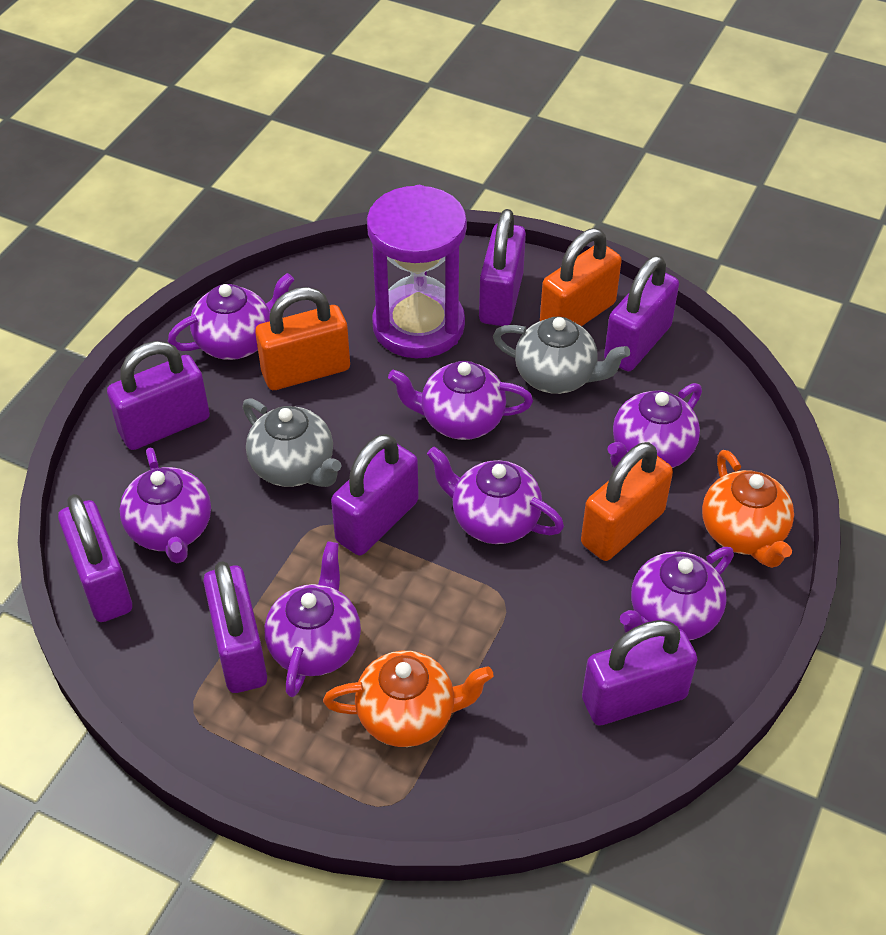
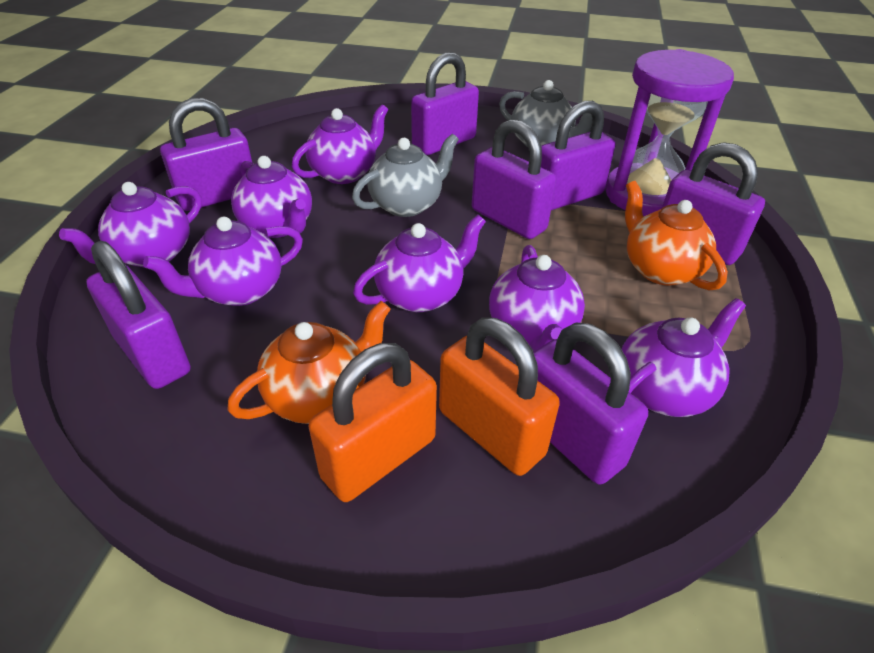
orange padlock: 3 -> 2

